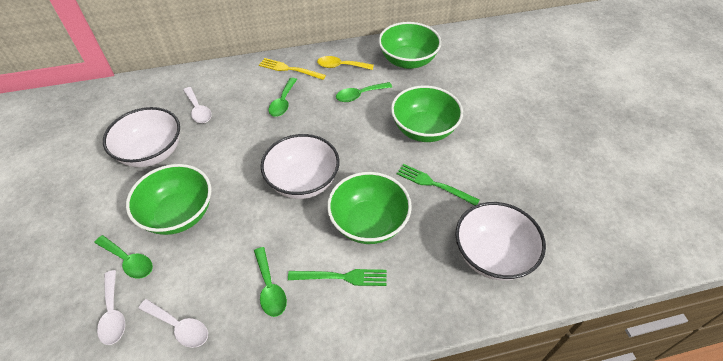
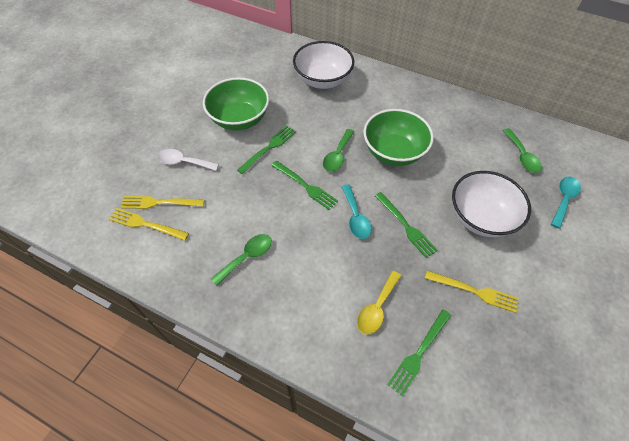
green bowl: 4 -> 2
green fork: 2 -> 4
green spoon: 4 -> 3
turquoise spoon: 0 -> 2
white bowl: 3 -> 2
white spoon: 3 -> 1
yellow fork: 1 -> 3

